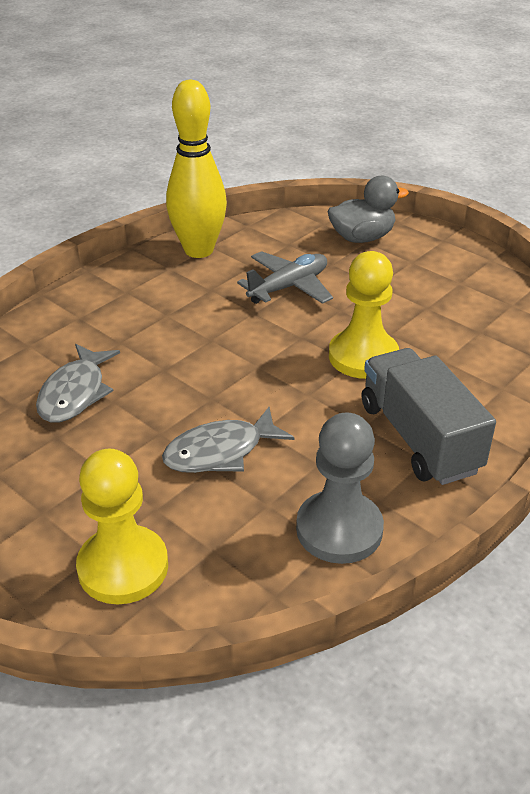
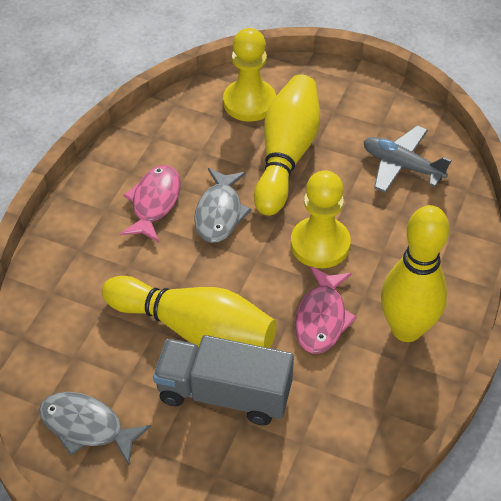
grey duck: 1 -> 0
grey pawn: 1 -> 0
pink fish: 0 -> 2
yellow bowling pin: 1 -> 3

